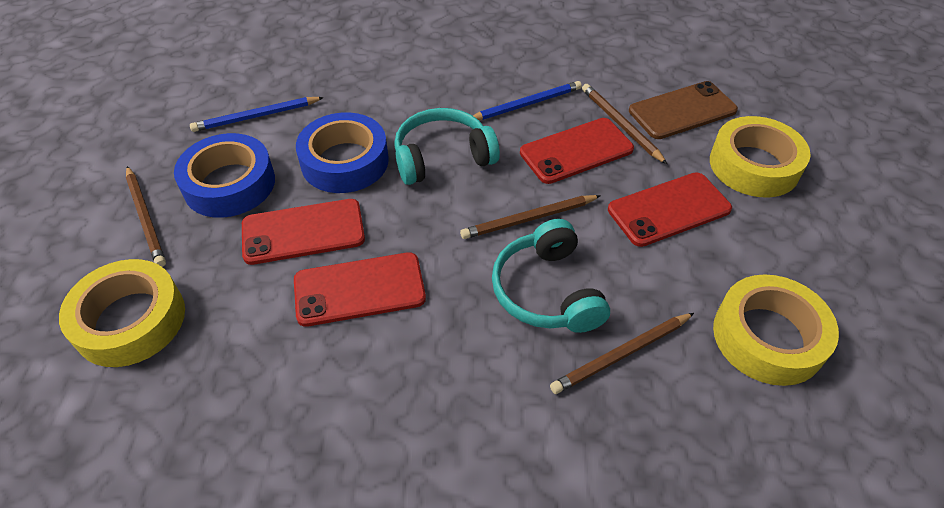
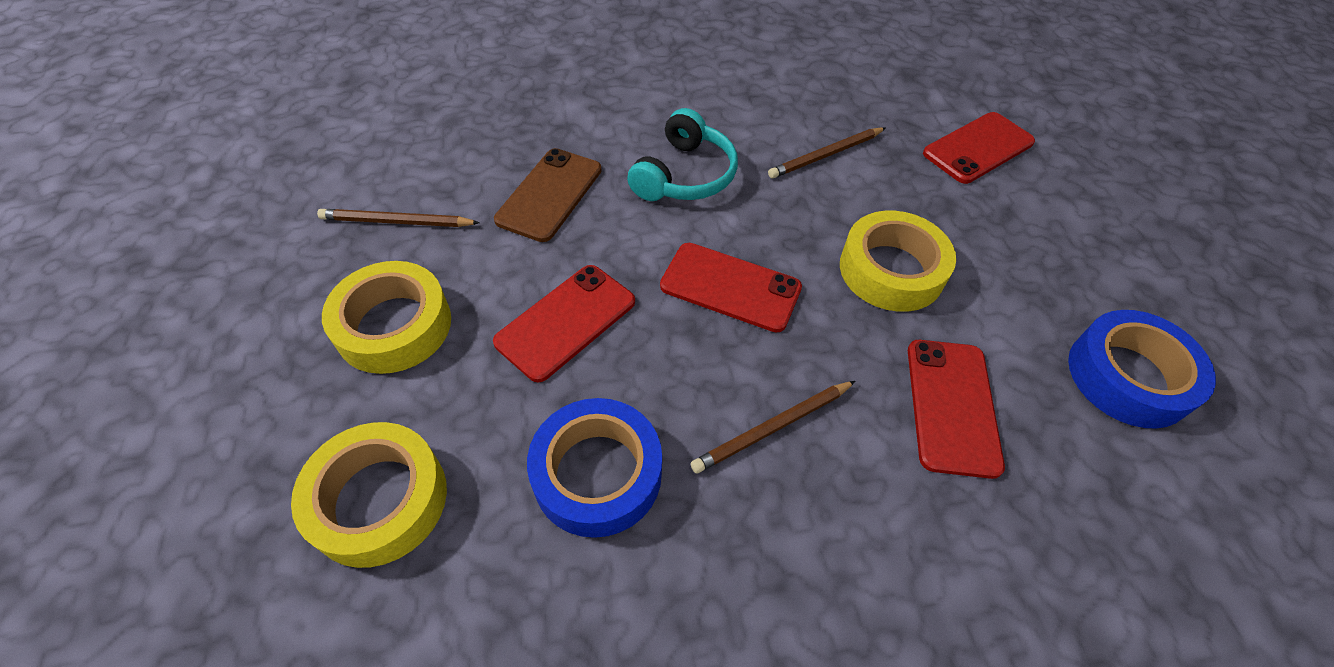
blue pencil: 2 -> 0
brown pencil: 4 -> 3
turquoise headphones: 2 -> 1

